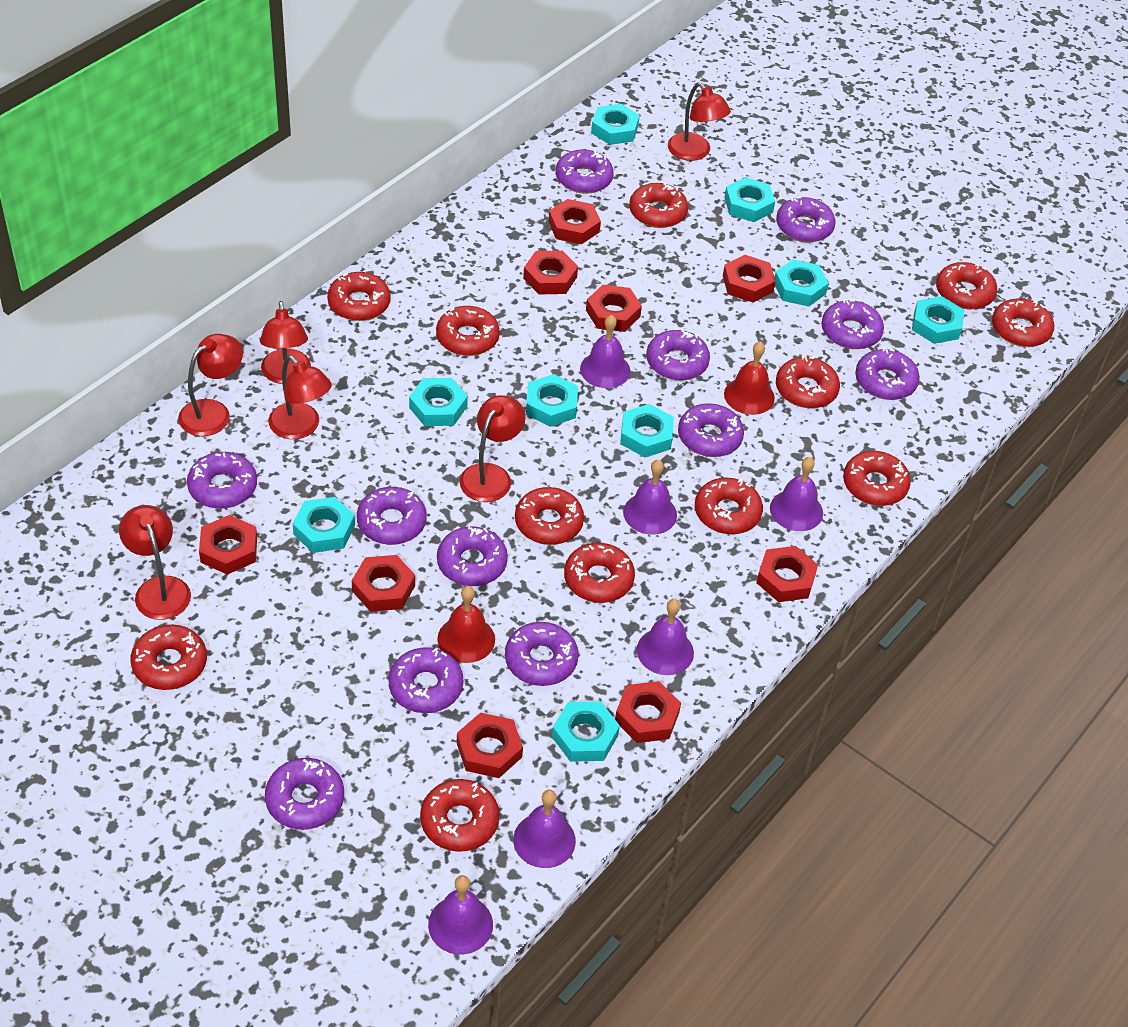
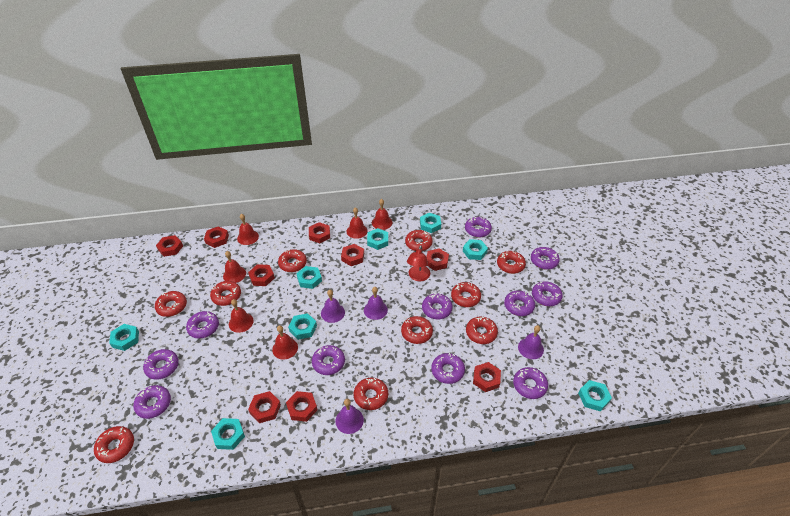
purple bell: 6 -> 4
purple donut: 12 -> 11
red bell: 2 -> 6
red donut: 12 -> 10
red lamp: 6 -> 1
turquoise nut: 9 -> 8

